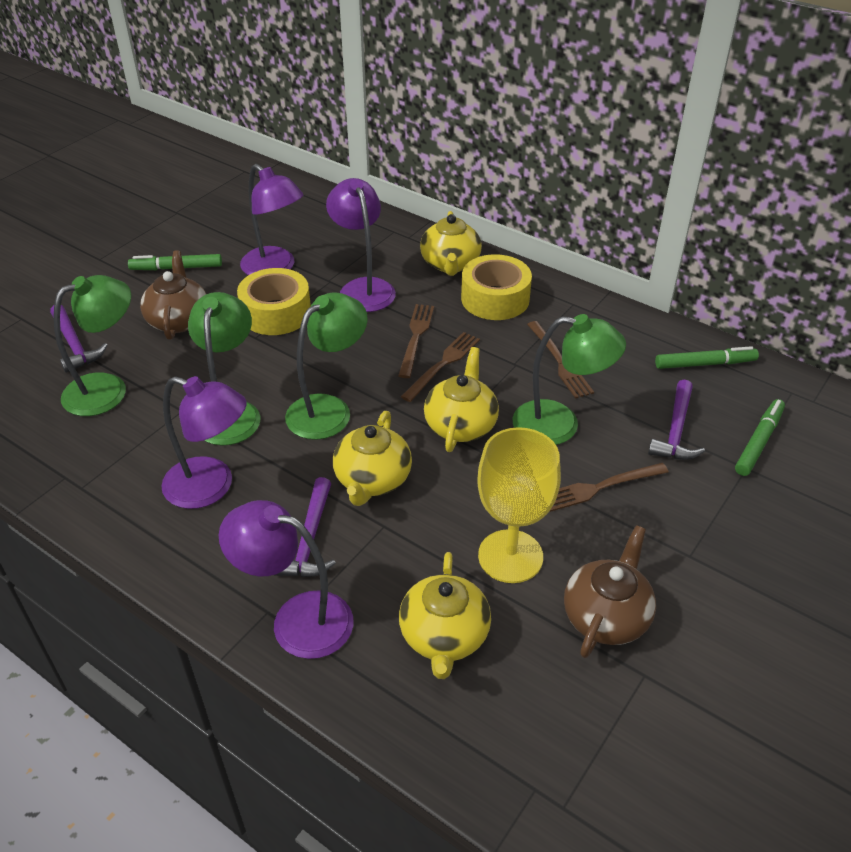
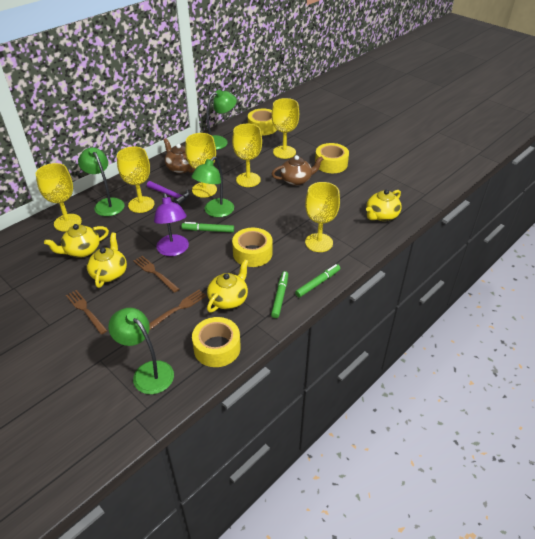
brown fork: 4 -> 3
purple hammer: 3 -> 1
purple lamp: 4 -> 1
yellow goblet: 1 -> 6
yellow tape: 2 -> 4

